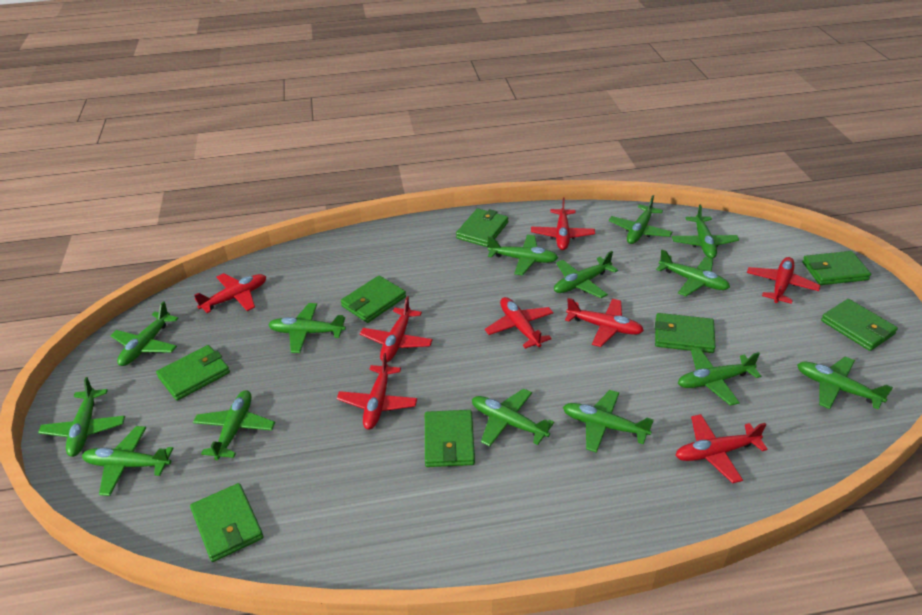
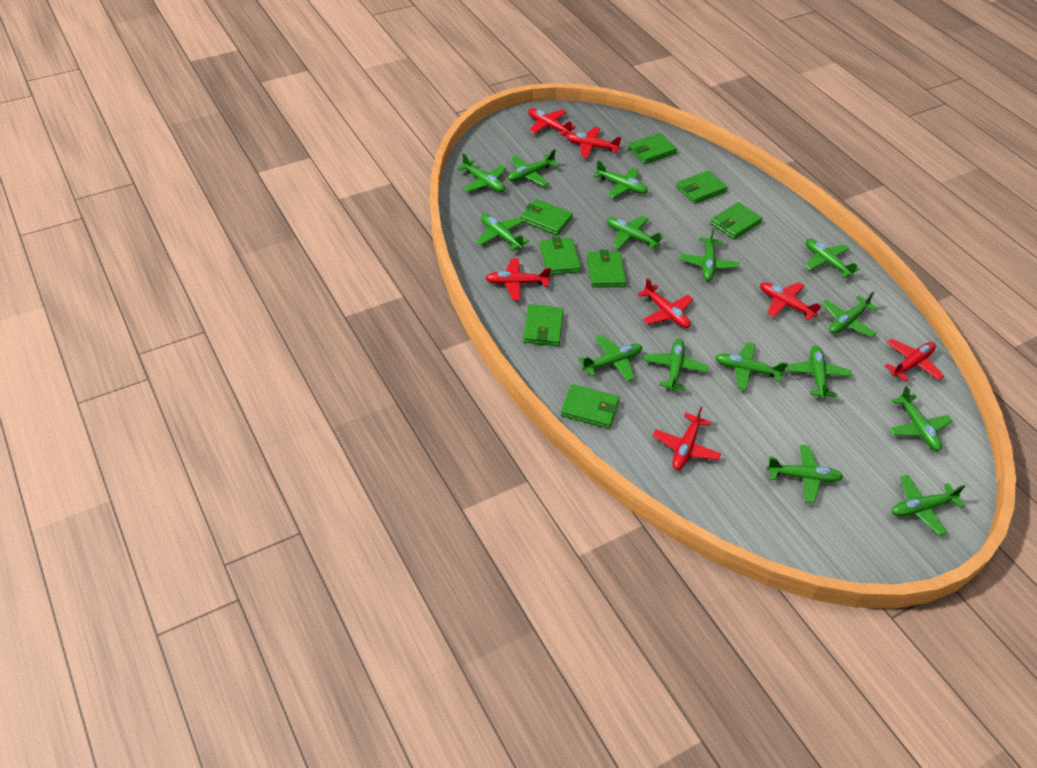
green plane: 14 -> 15
red plane: 8 -> 7

